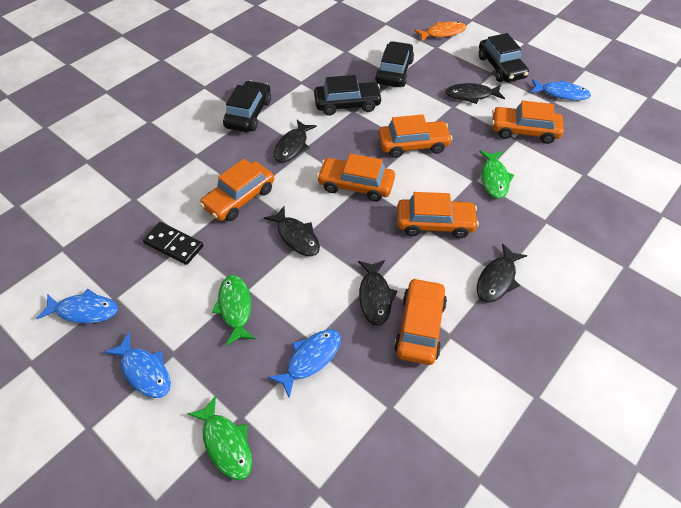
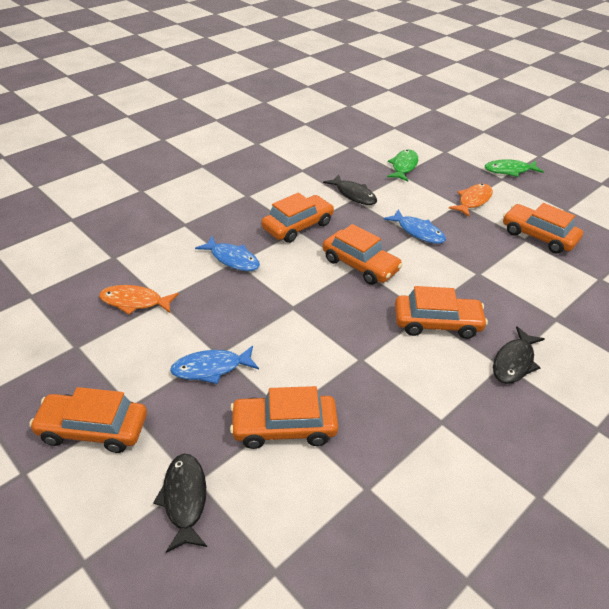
black car: 4 -> 0
black domino: 1 -> 0
black fish: 5 -> 3
blue fish: 4 -> 3
green fish: 3 -> 2
orange fish: 1 -> 2

